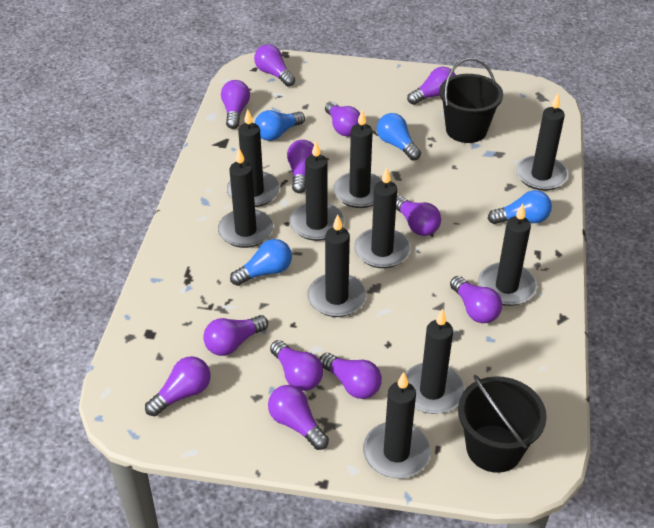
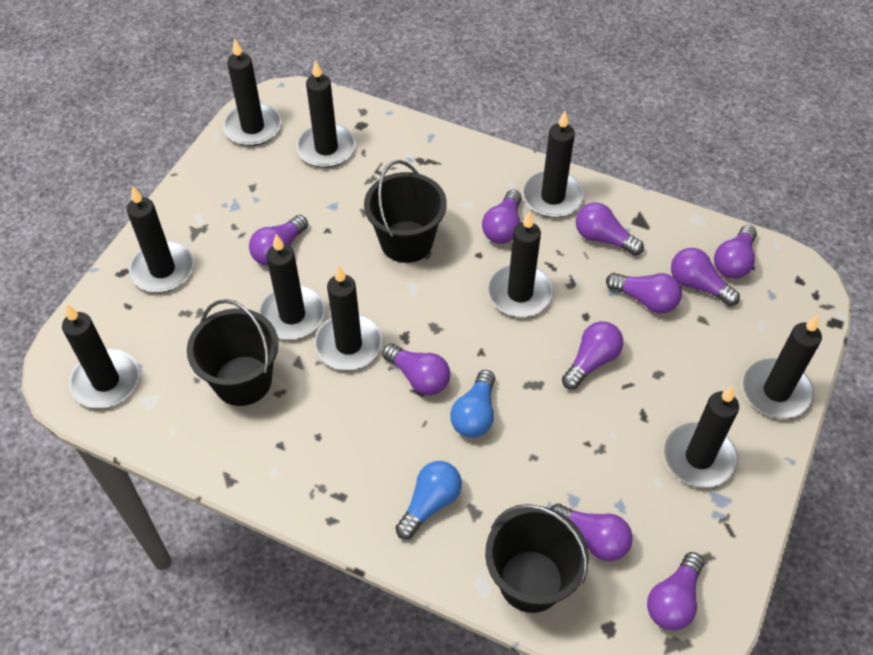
black bucket: 2 -> 3
blue light bulb: 4 -> 2
purple light bulb: 12 -> 10

